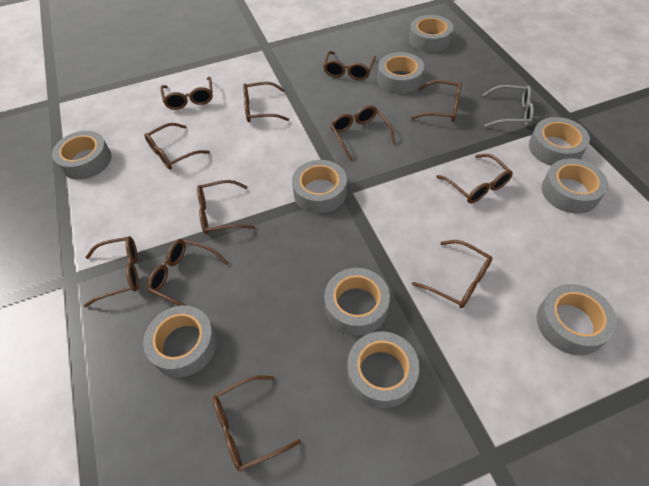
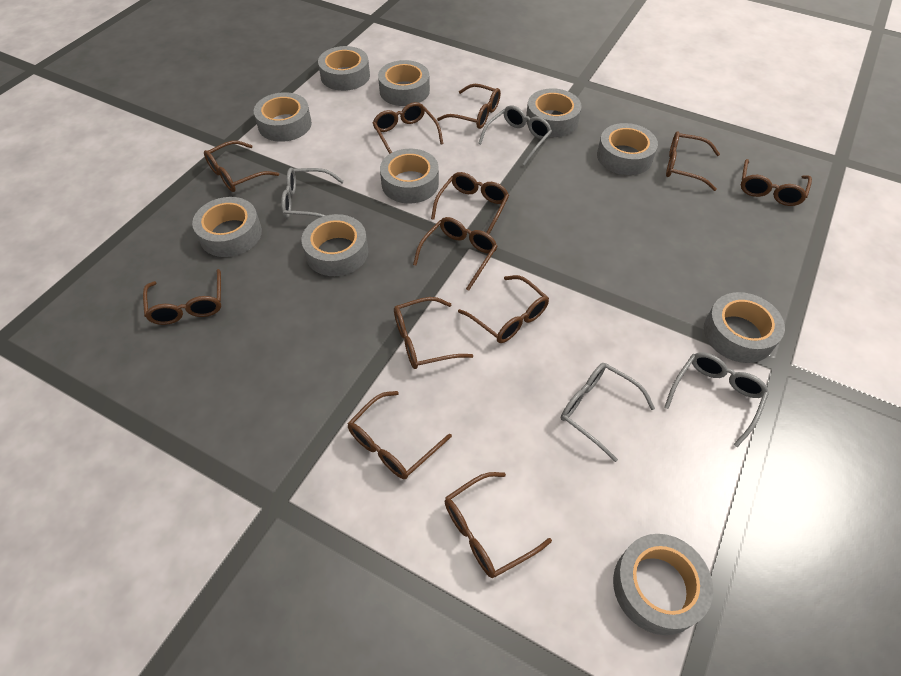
grey glasses: 1 -> 4

